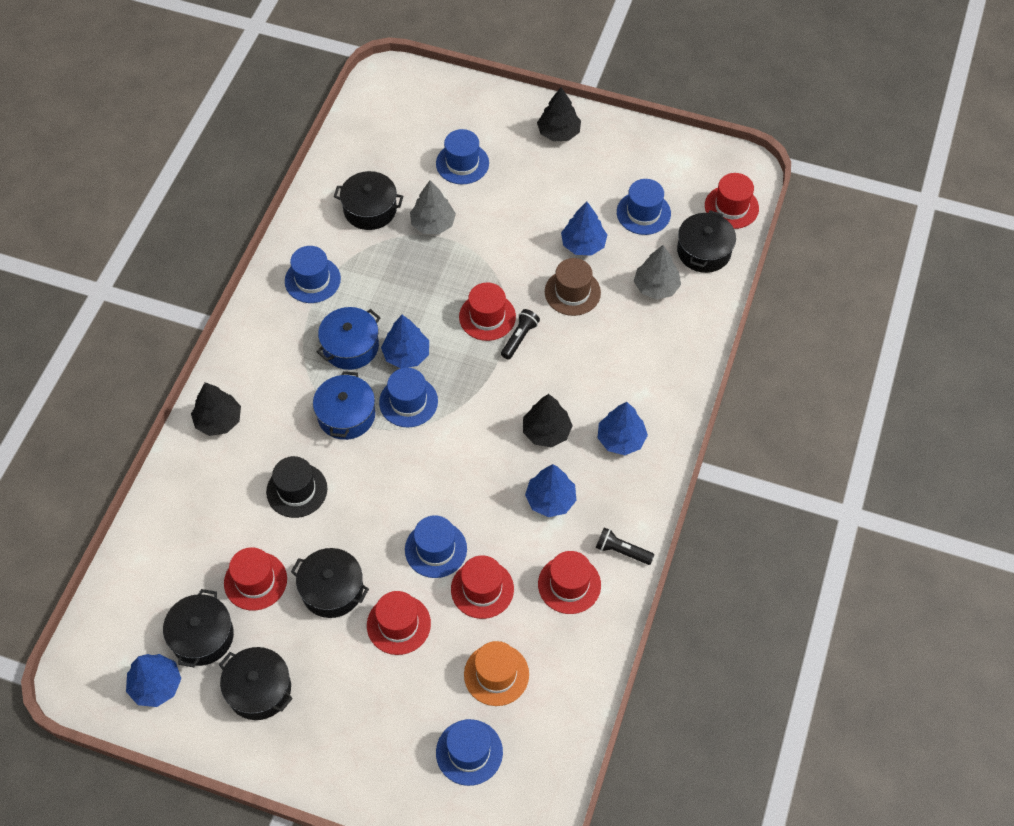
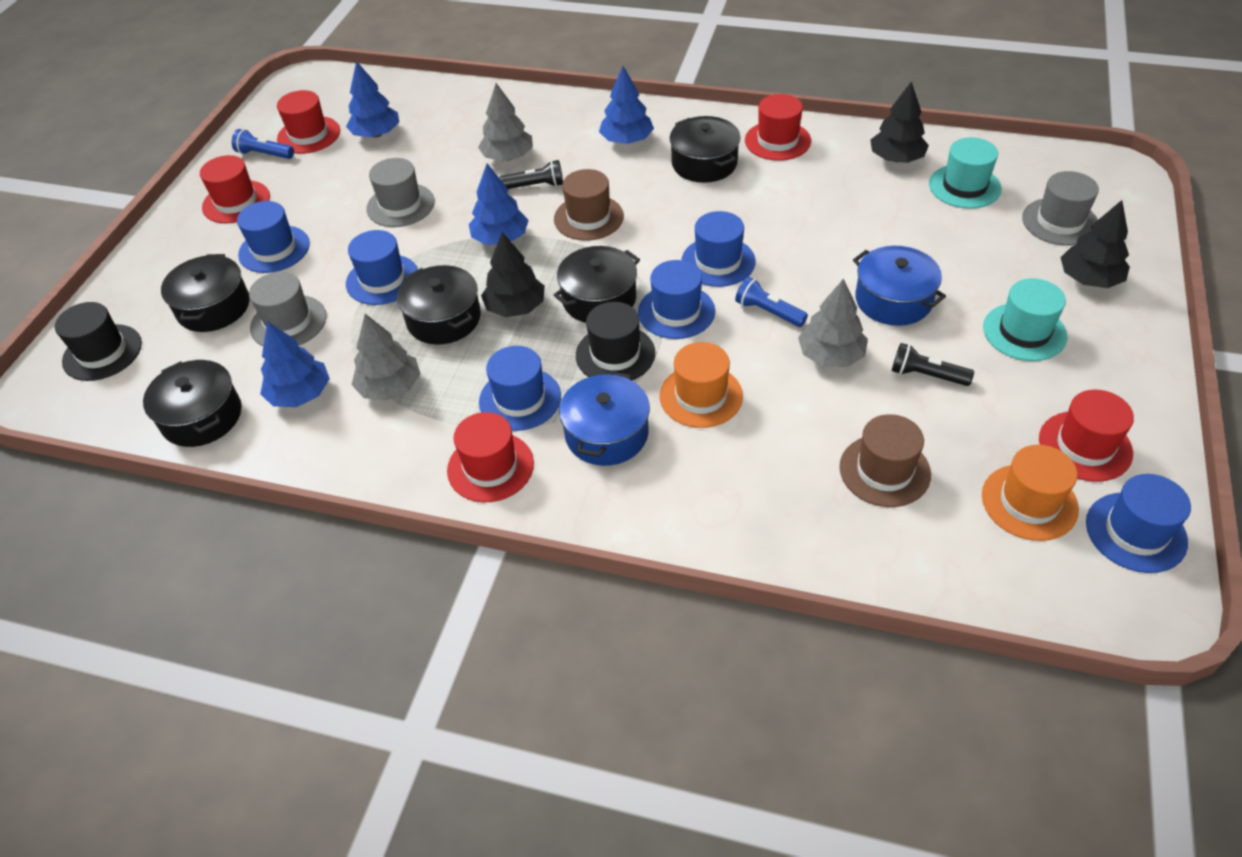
black hat: 1 -> 2
blue flashlight: 0 -> 2
blue tree: 5 -> 4
brown hat: 1 -> 2
grey hat: 0 -> 3
grey tree: 2 -> 3
orange hat: 1 -> 2
red hat: 6 -> 5
turquoise hat: 0 -> 2

